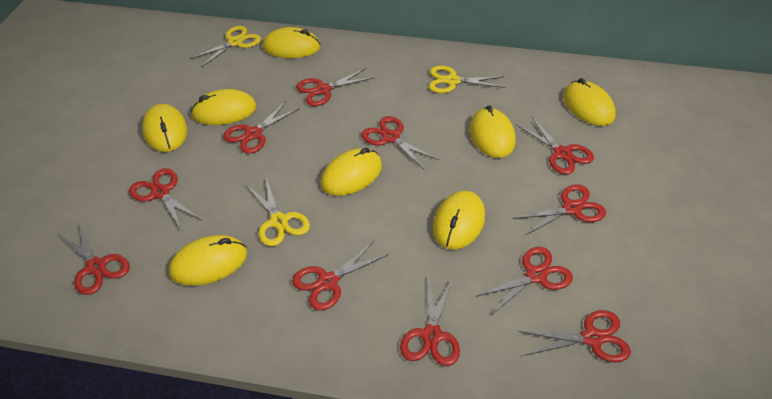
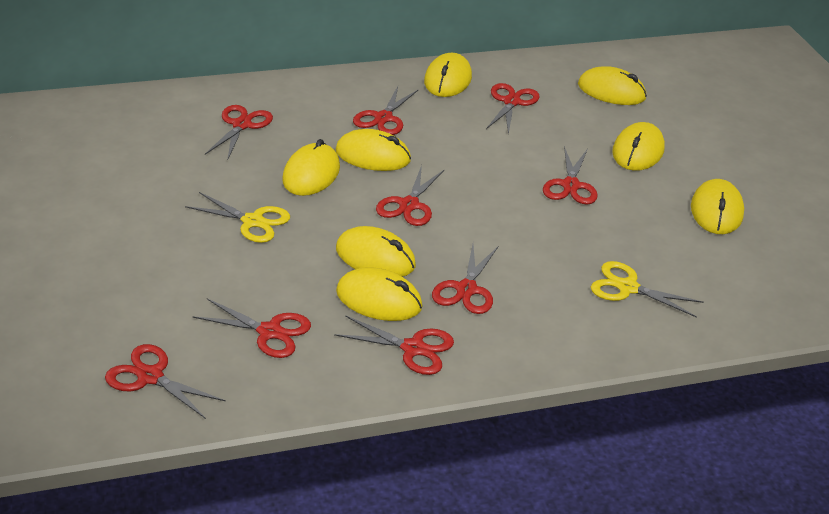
red scissors: 11 -> 9
yellow scissors: 3 -> 2

